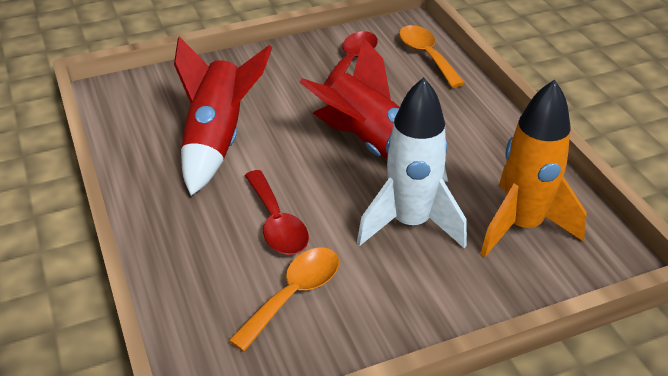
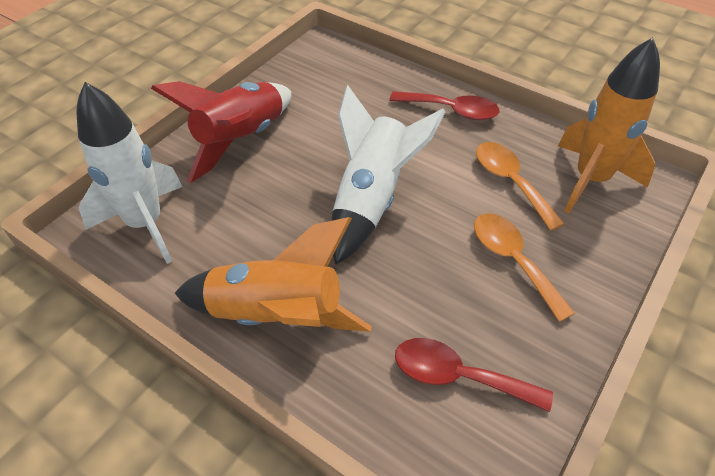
orange rocket: 1 -> 2
red rocket: 2 -> 1
white rocket: 1 -> 2

